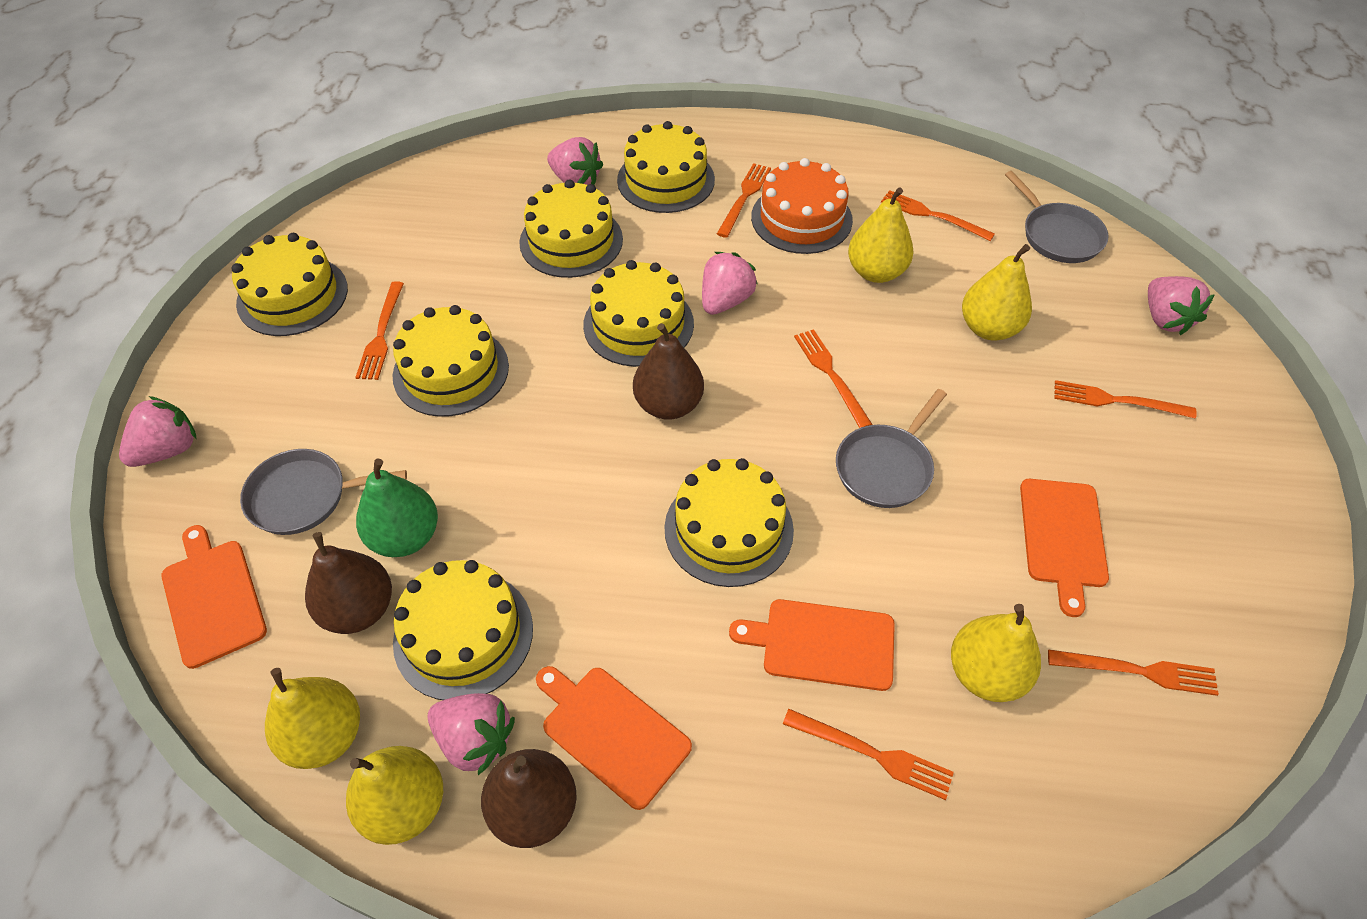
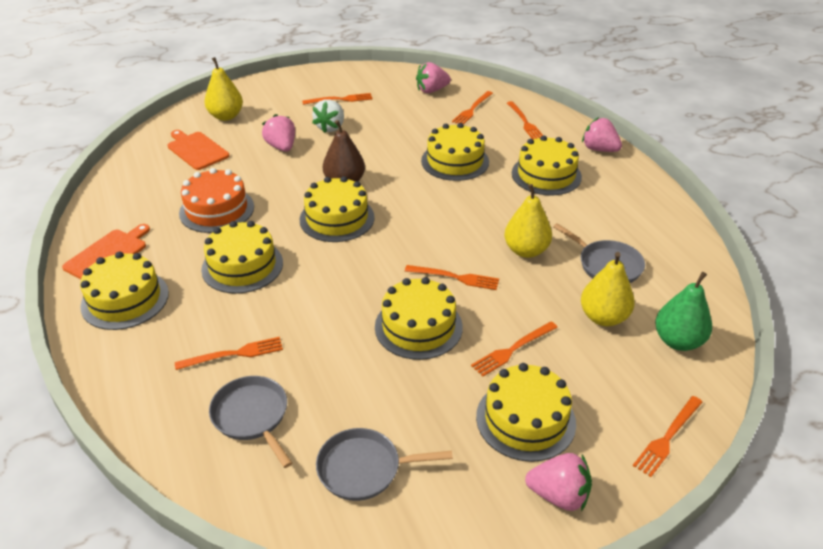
brown pear: 3 -> 1
orange cutting board: 4 -> 2
pink strawberry: 5 -> 4
white strawberry: 0 -> 1
yellow pear: 5 -> 3

